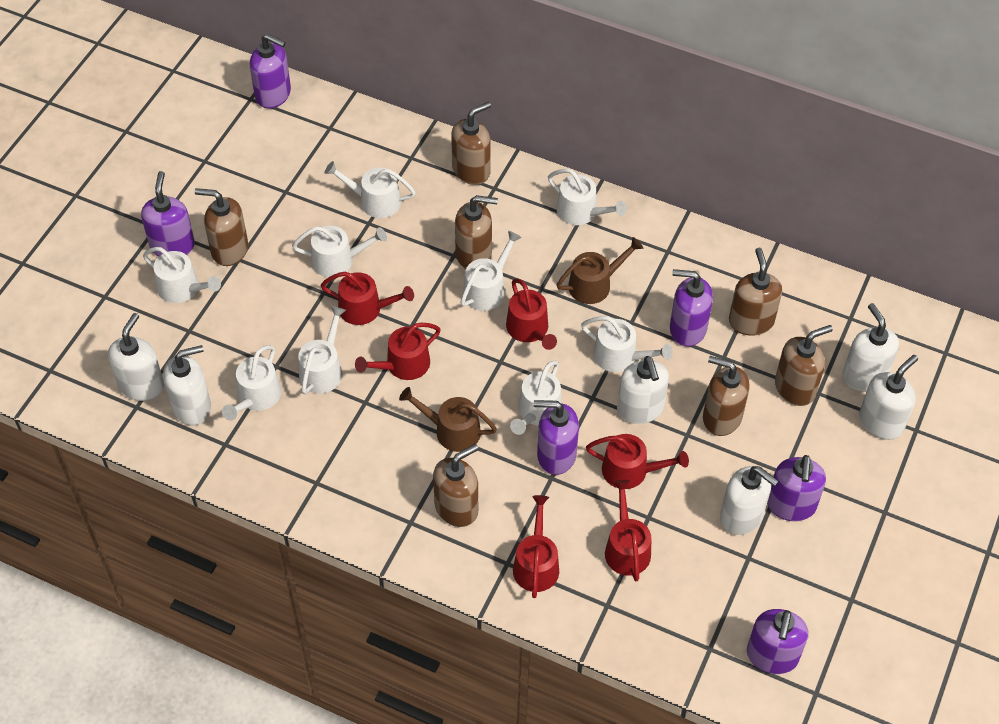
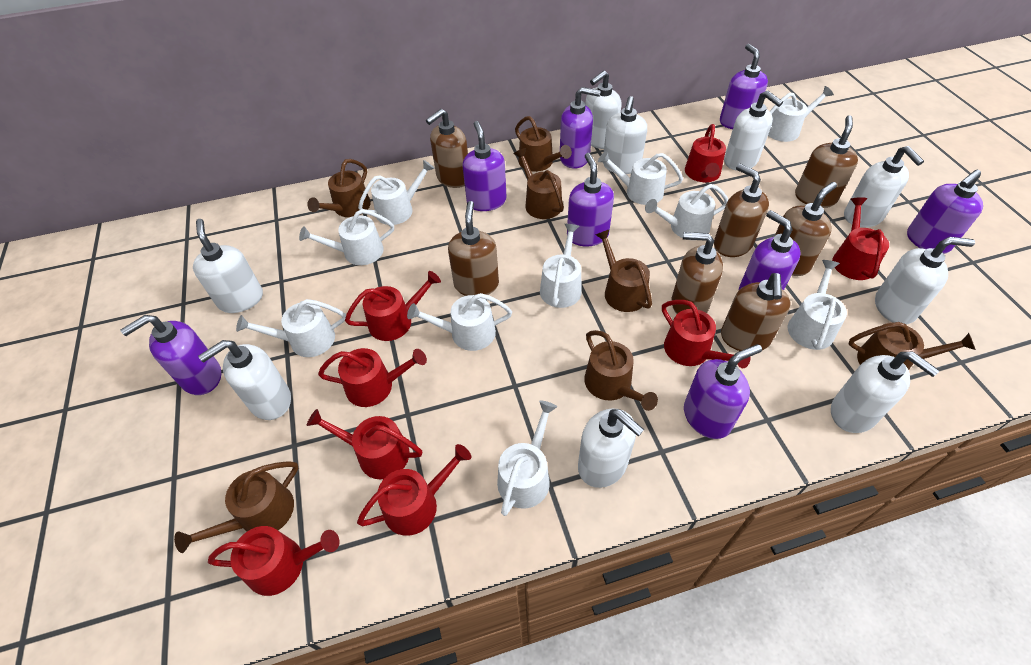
brown watering can: 2 -> 7
purple soap dispenser: 6 -> 8
red watering can: 6 -> 8
white soap dispenser: 6 -> 9
white watering can: 9 -> 10

